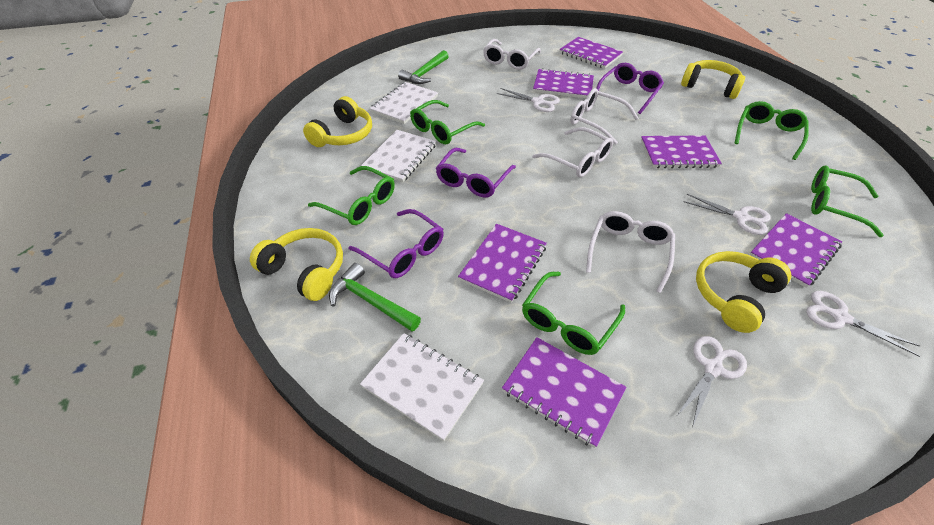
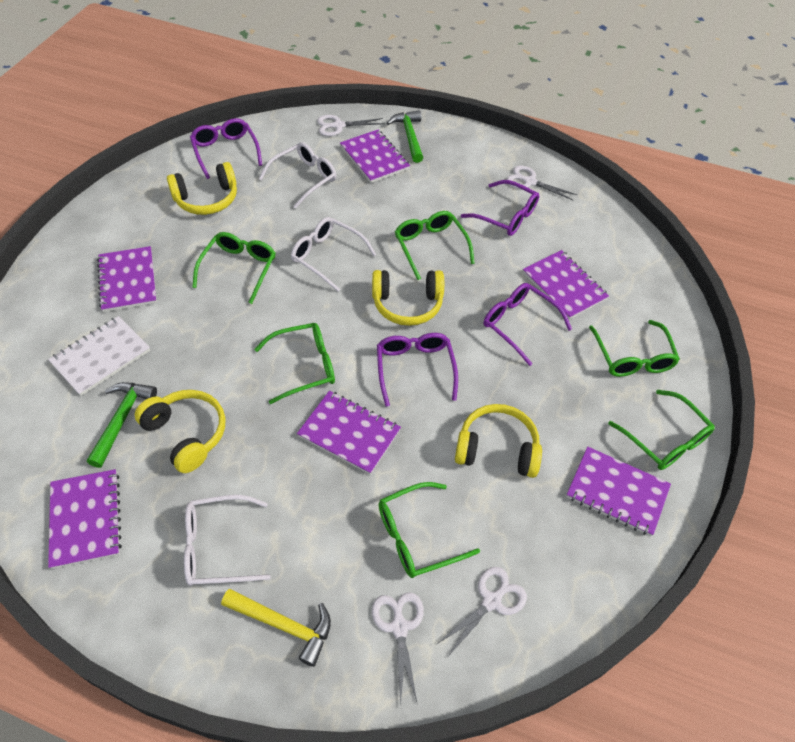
green glasses: 5 -> 6
purple glasses: 3 -> 4
white glasses: 4 -> 3
white notebook: 3 -> 1
yellow hammer: 0 -> 1

